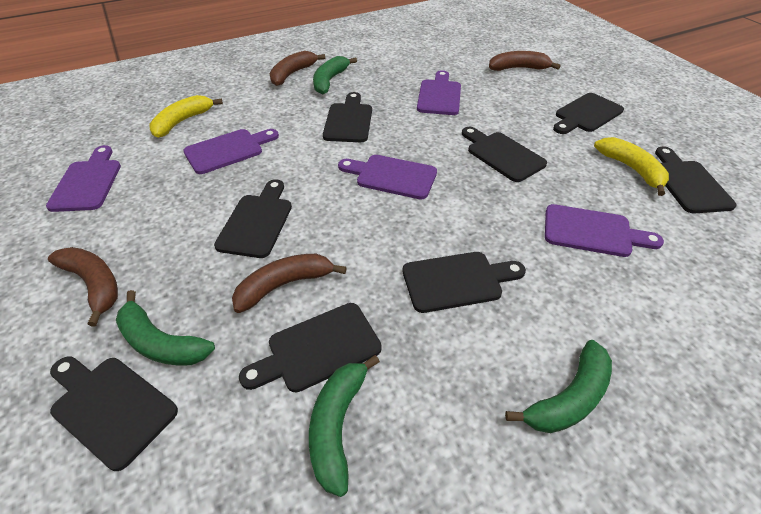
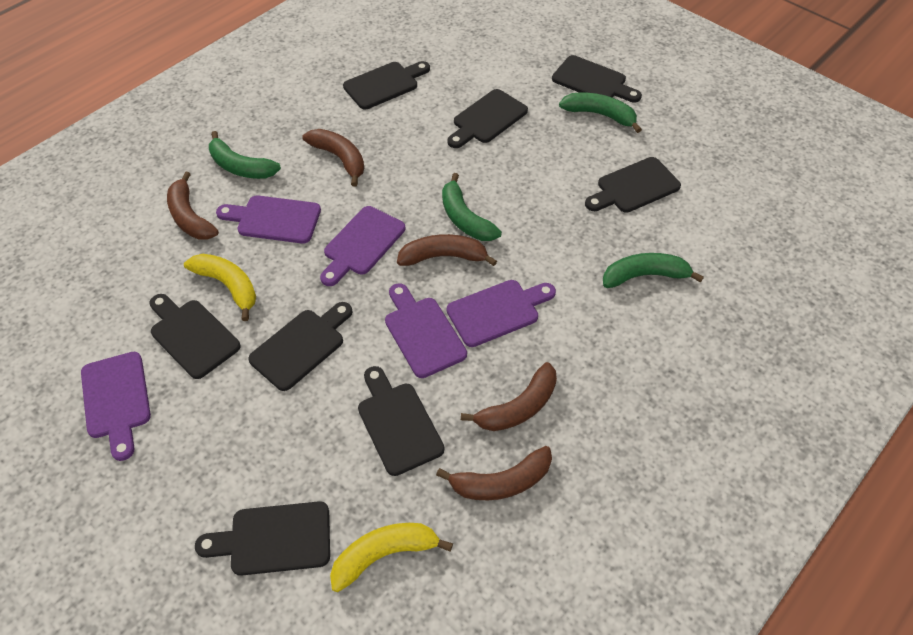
brown banana: 4 -> 5

